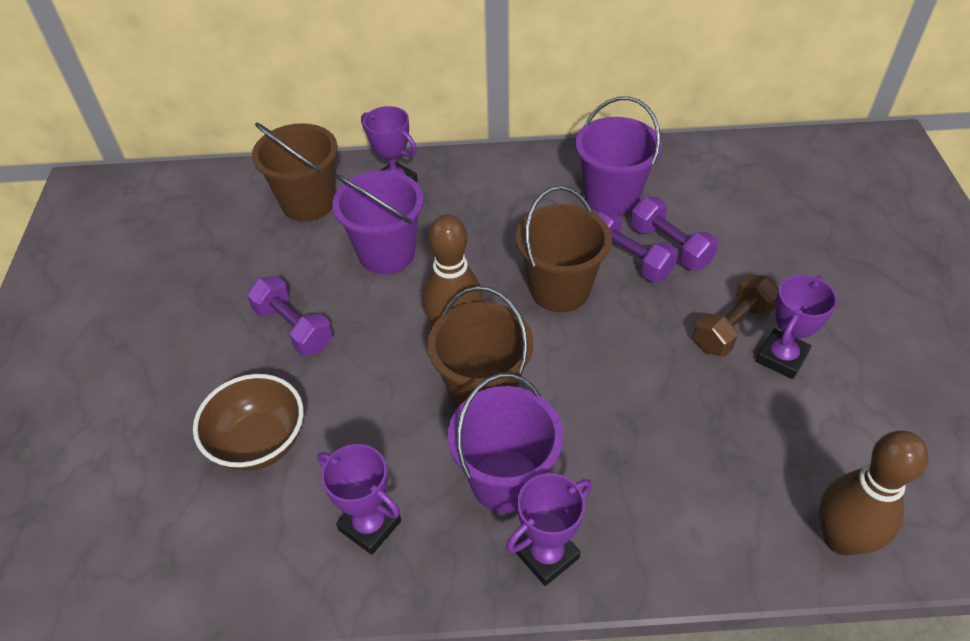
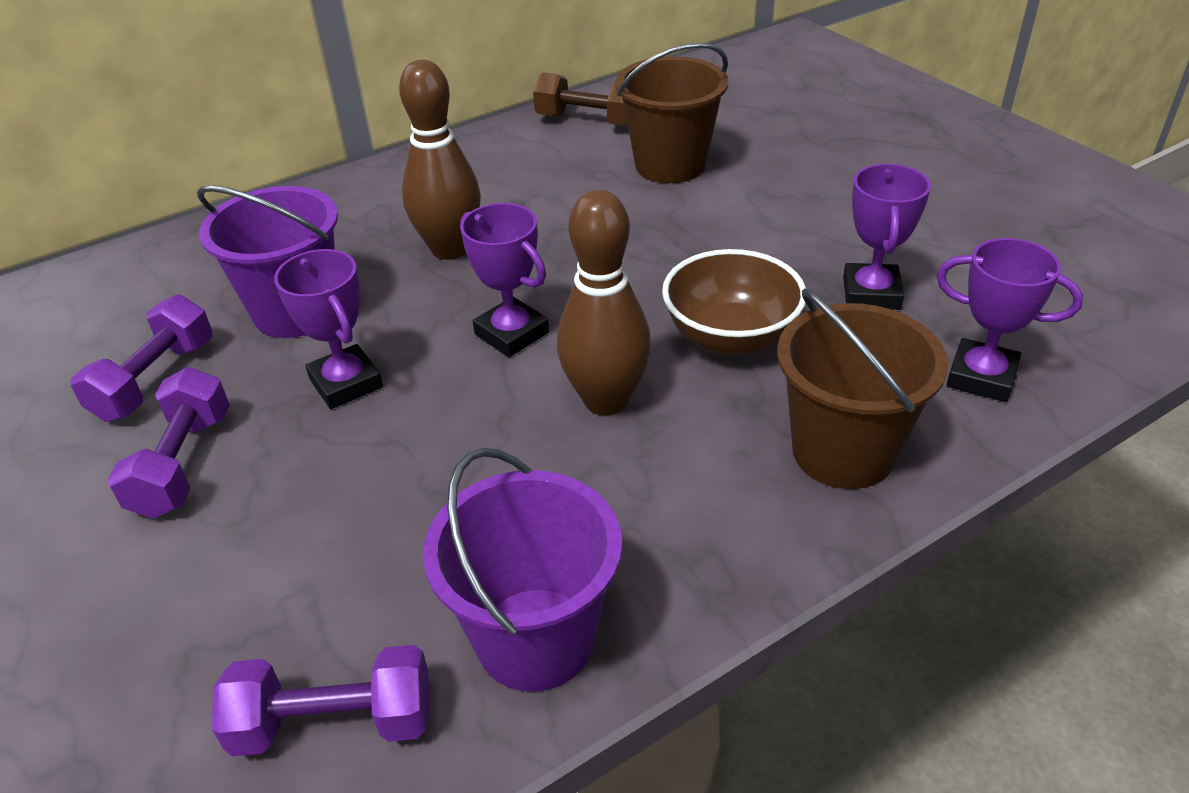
brown bucket: 3 -> 2
purple bucket: 3 -> 2

